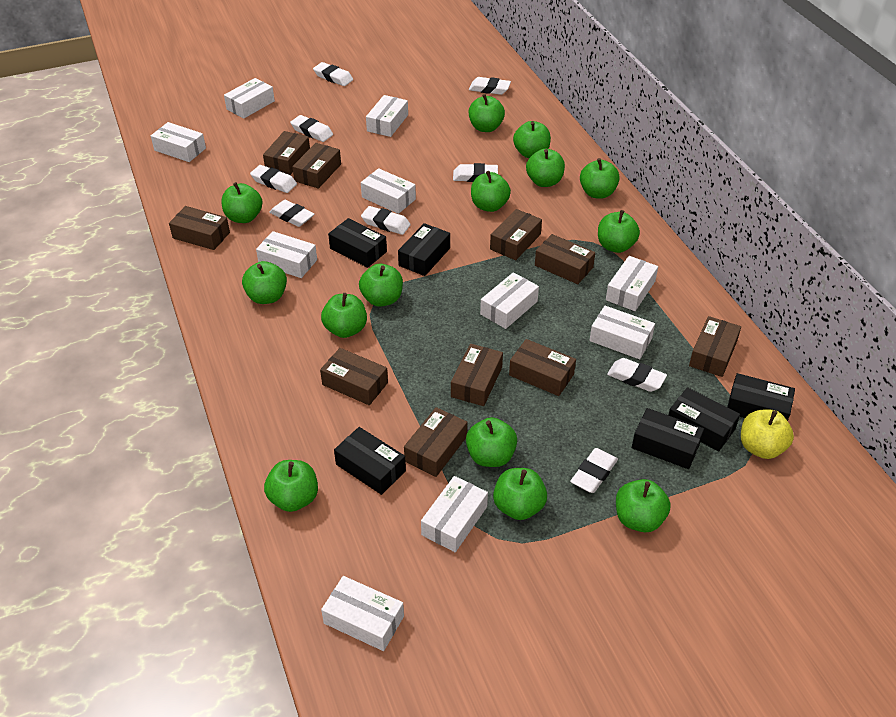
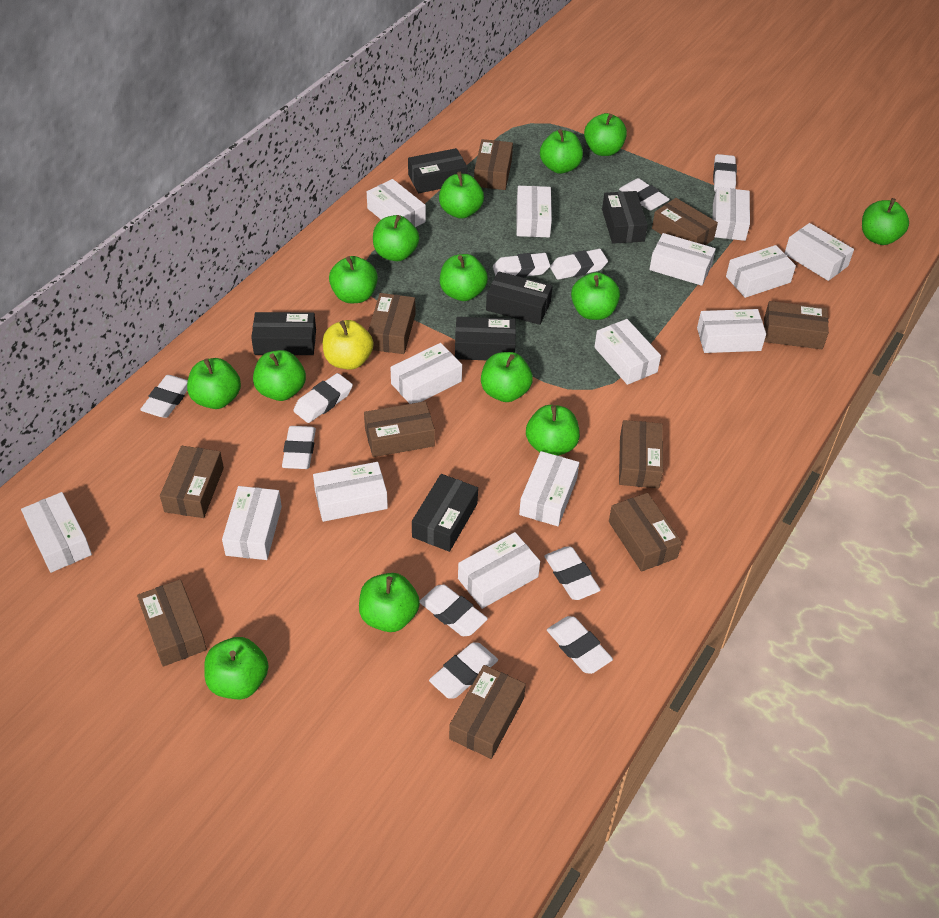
white box: 10 -> 14
white eraser: 9 -> 11

